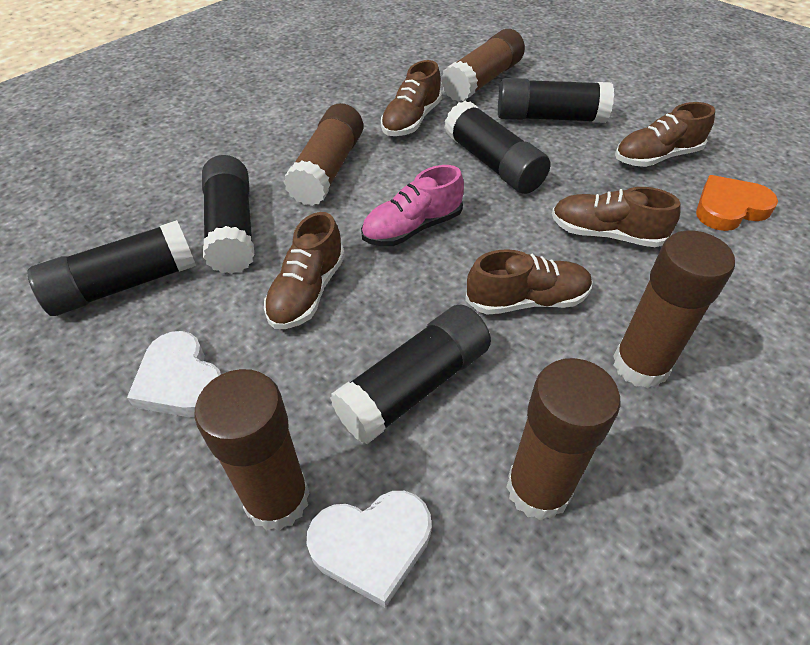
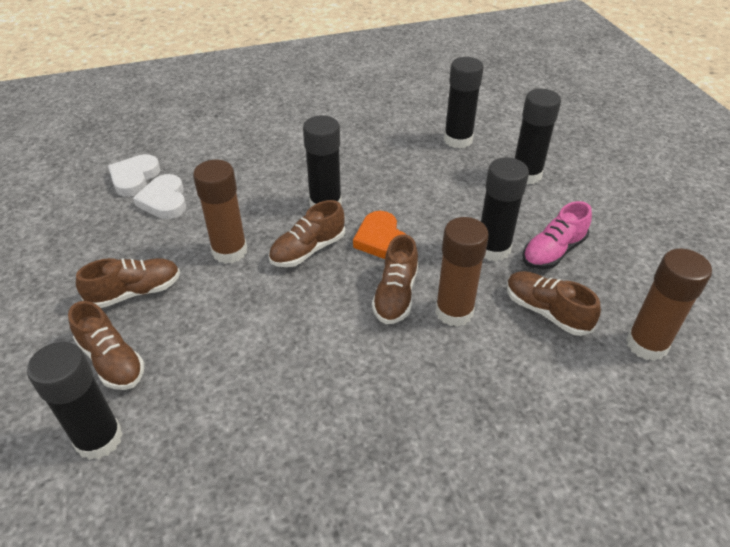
brown glue stick: 5 -> 3

